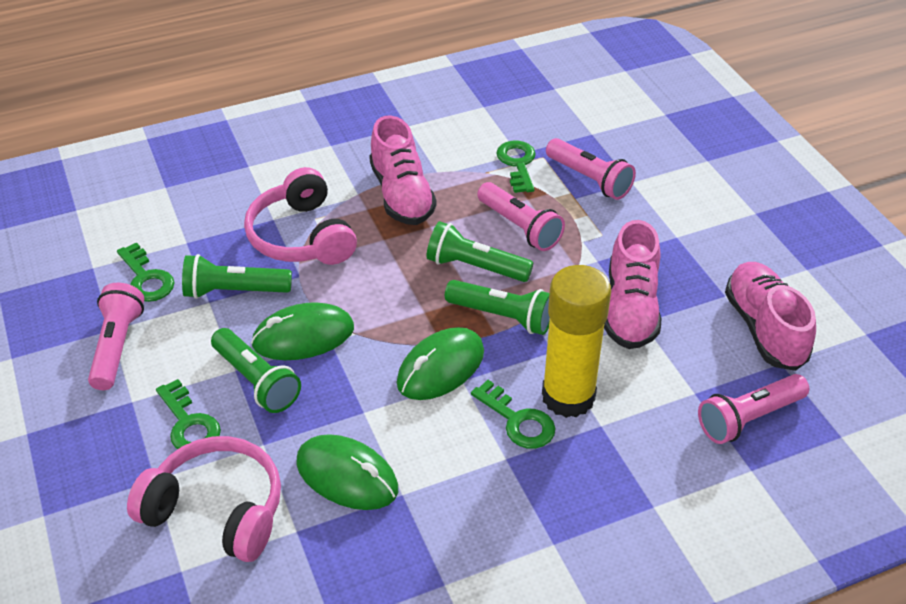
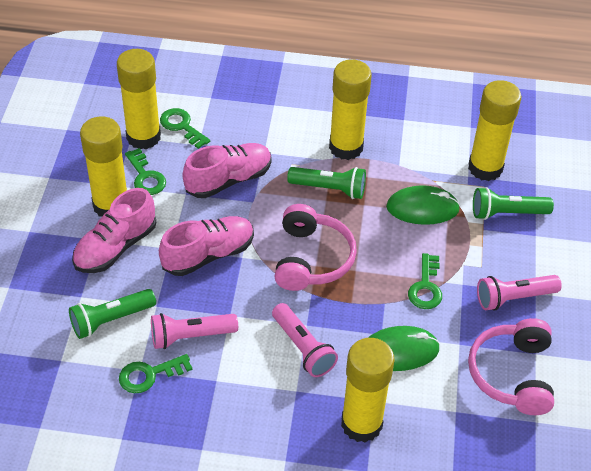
green flashlight: 4 -> 3
green mouse: 3 -> 2
pink flashlight: 4 -> 3
yellow glue stick: 1 -> 5

